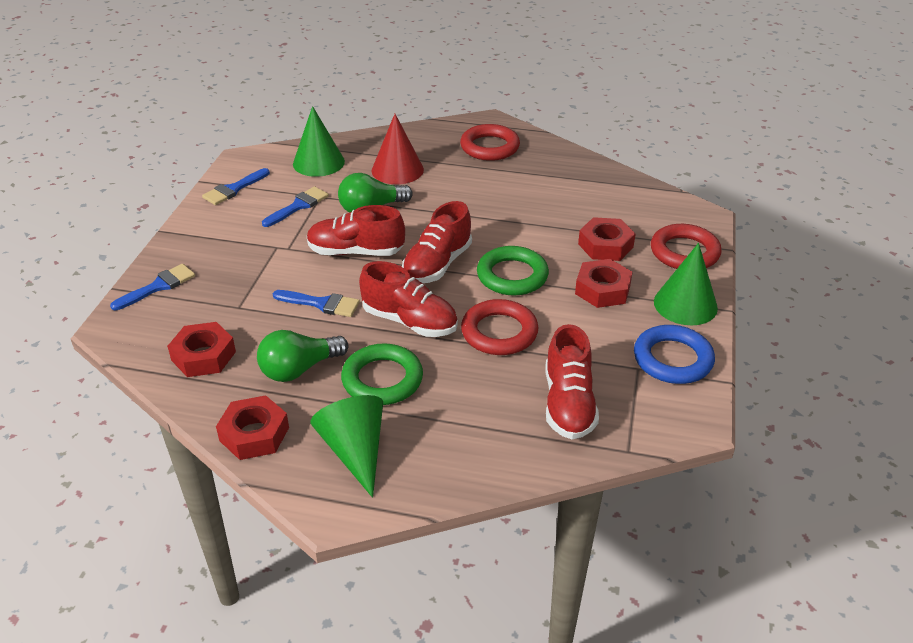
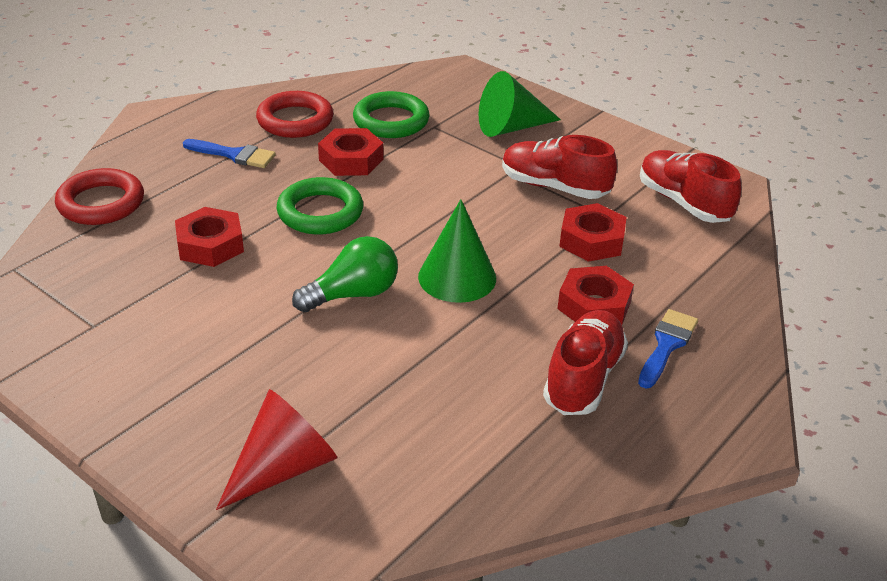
blue brush: 4 -> 2
blue ring: 1 -> 0
green cone: 3 -> 2
green light bulb: 2 -> 1
red ring: 3 -> 2
red shoe: 4 -> 3

